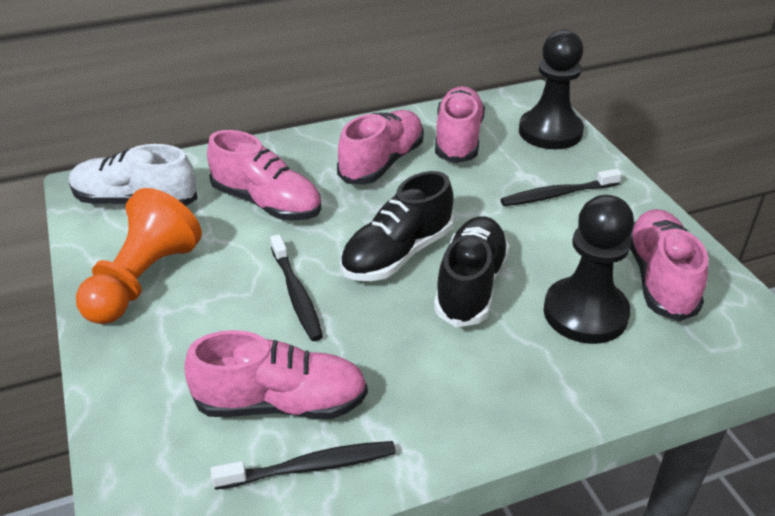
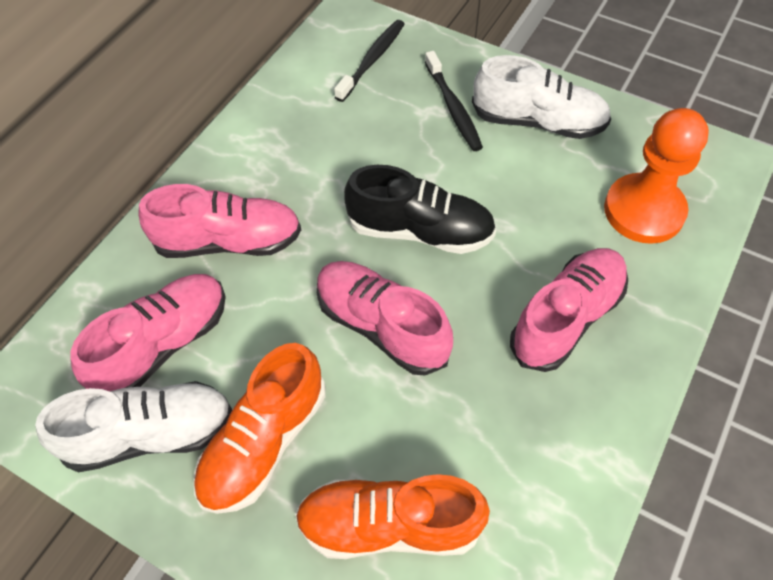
black pawn: 2 -> 0
black shoe: 2 -> 1
black toothbrush: 3 -> 2
orange shoe: 0 -> 2
pink shoe: 5 -> 4
white shoe: 1 -> 2

